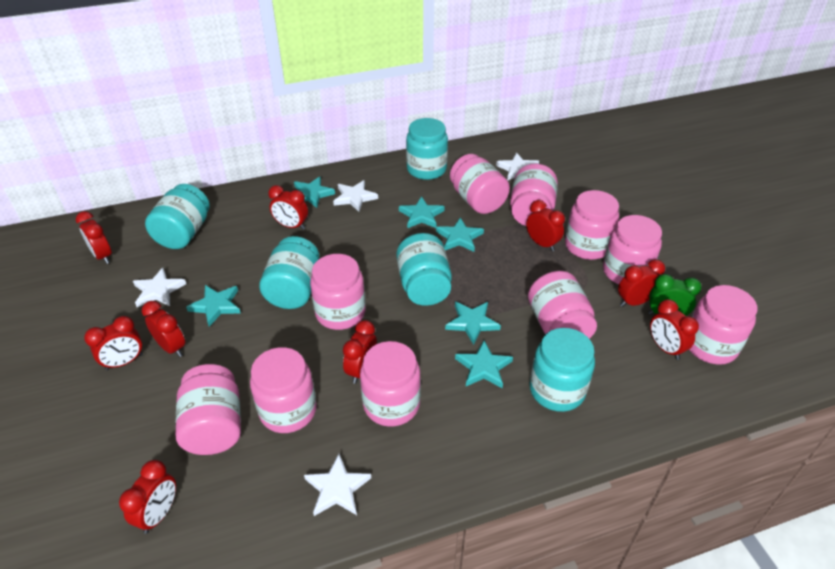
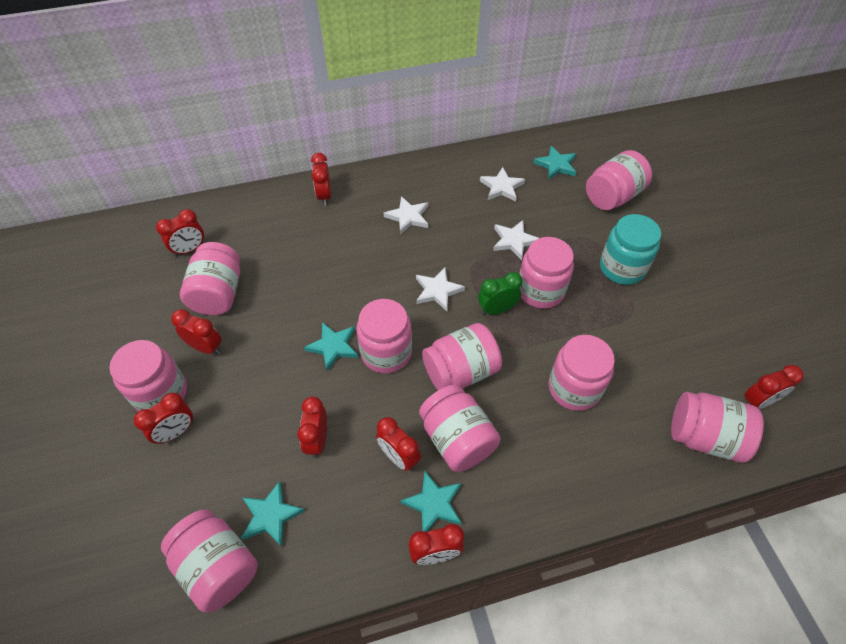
red clock: 9 -> 8
turquoise jar: 5 -> 1
turquoise star: 6 -> 4

